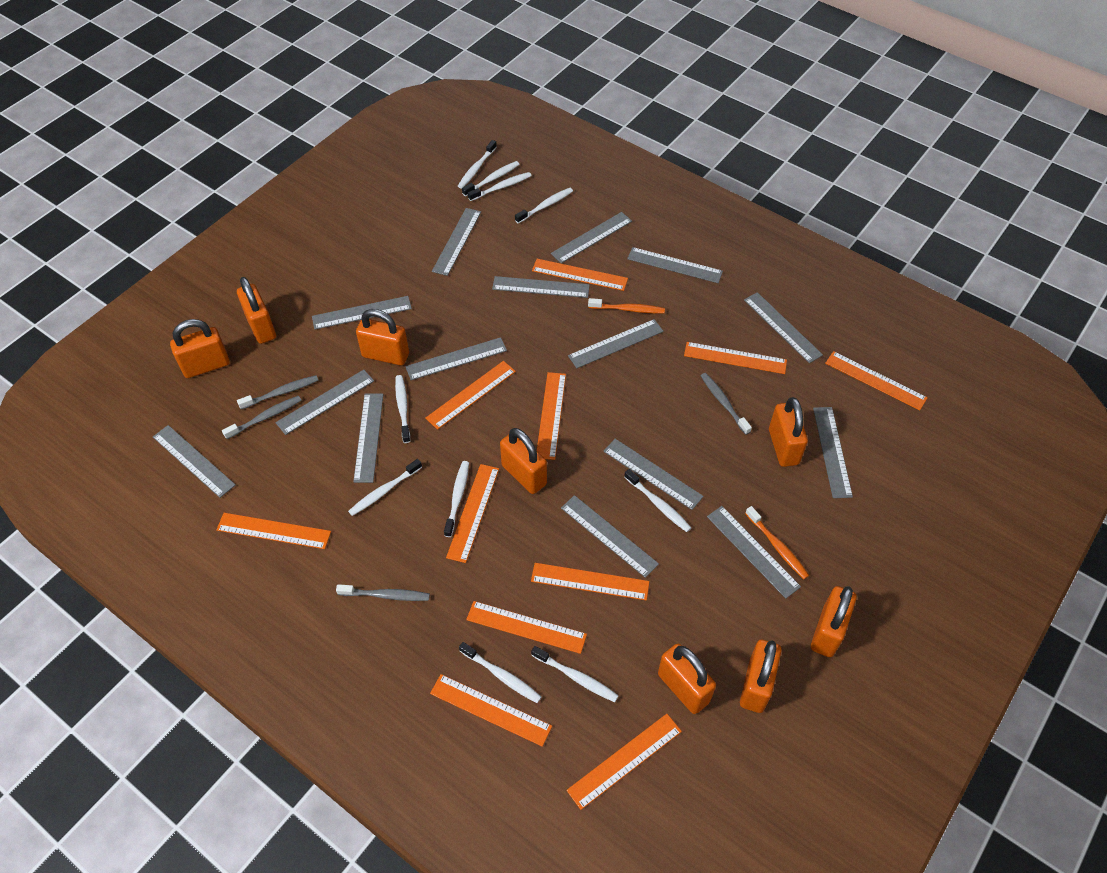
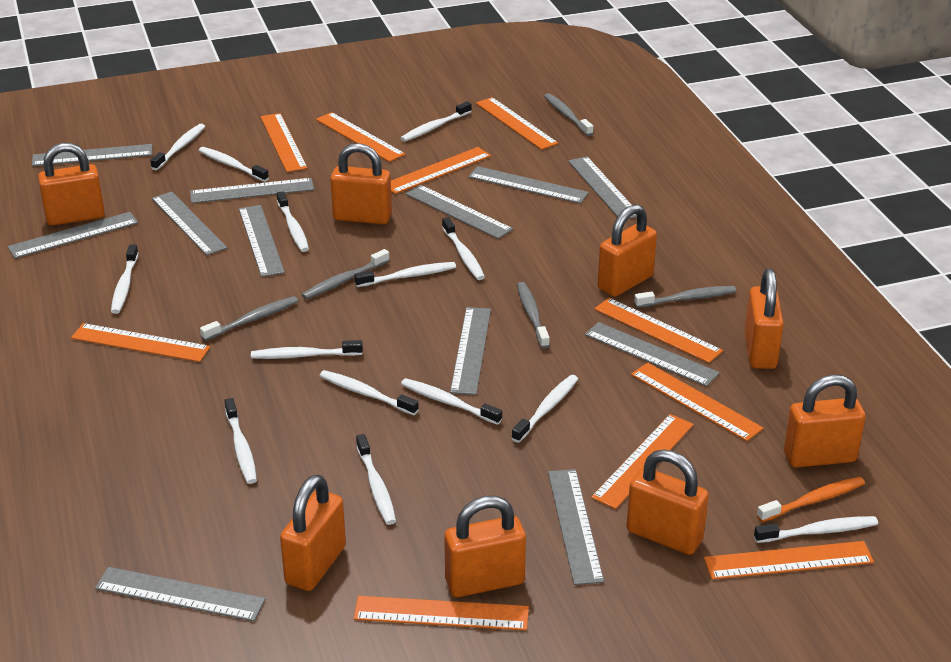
grey ruler: 15 -> 12
grey toothbrush: 4 -> 5
orange ruler: 11 -> 10
orange toothbrush: 2 -> 1
white toothbrush: 10 -> 14

